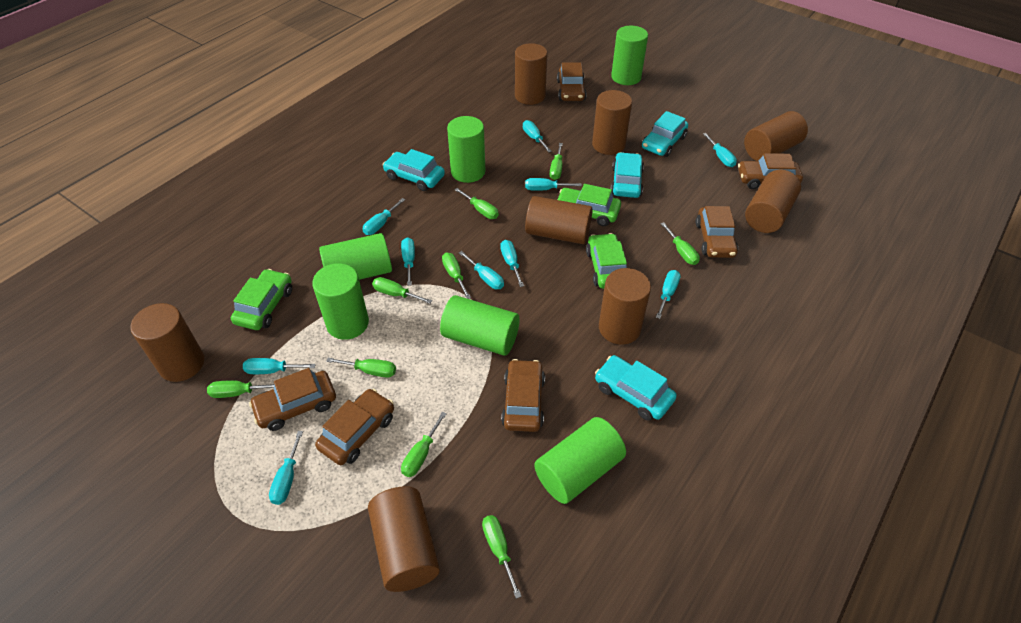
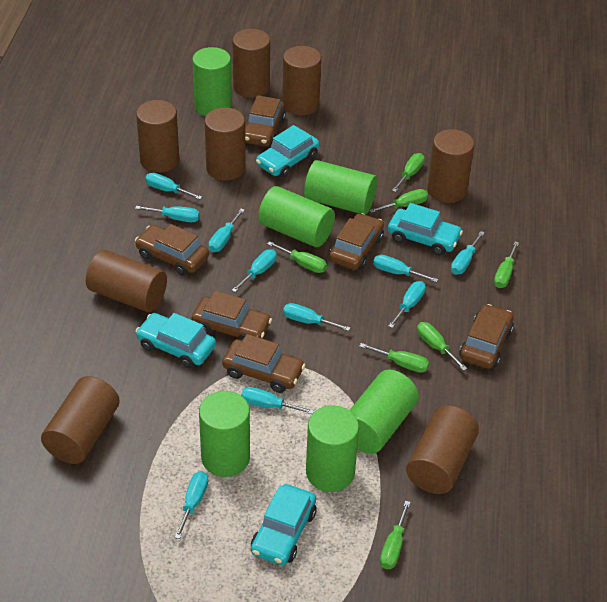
green car: 3 -> 0
green screwdriver: 9 -> 7

